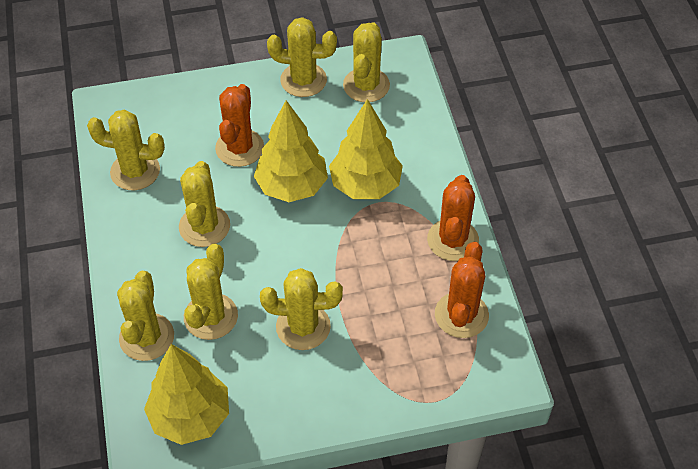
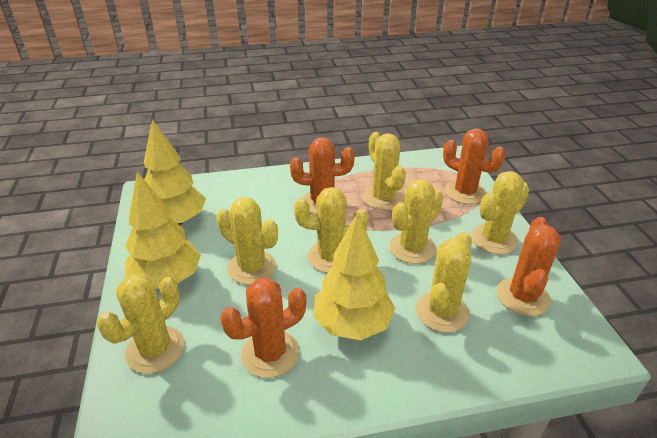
orange cactus: 3 -> 4

